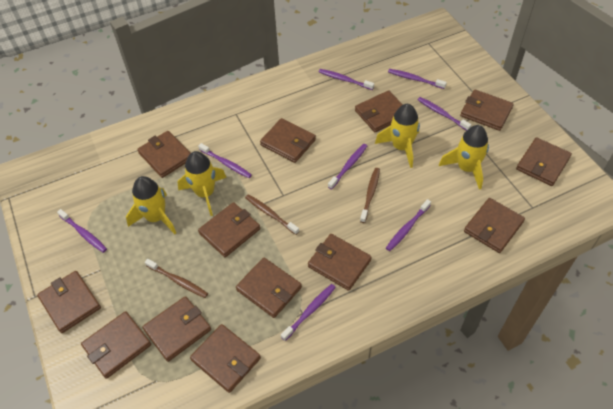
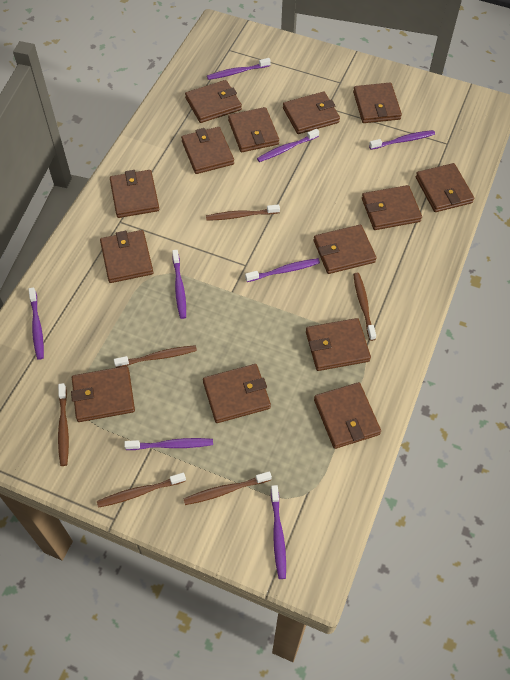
brown toothbrush: 3 -> 6
brown wallet: 13 -> 14
yellow rocket: 4 -> 0

